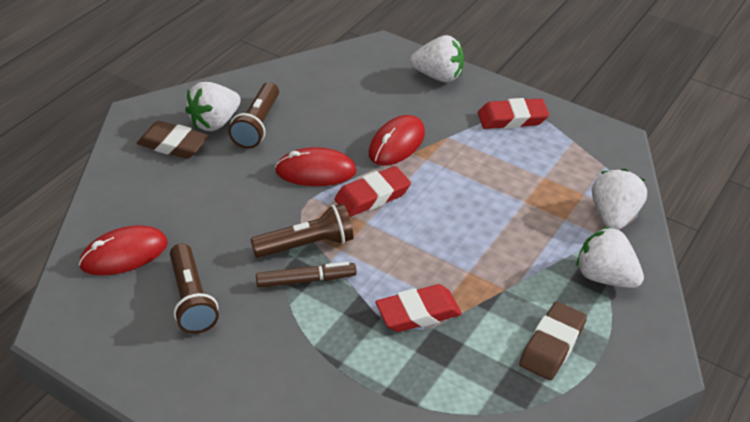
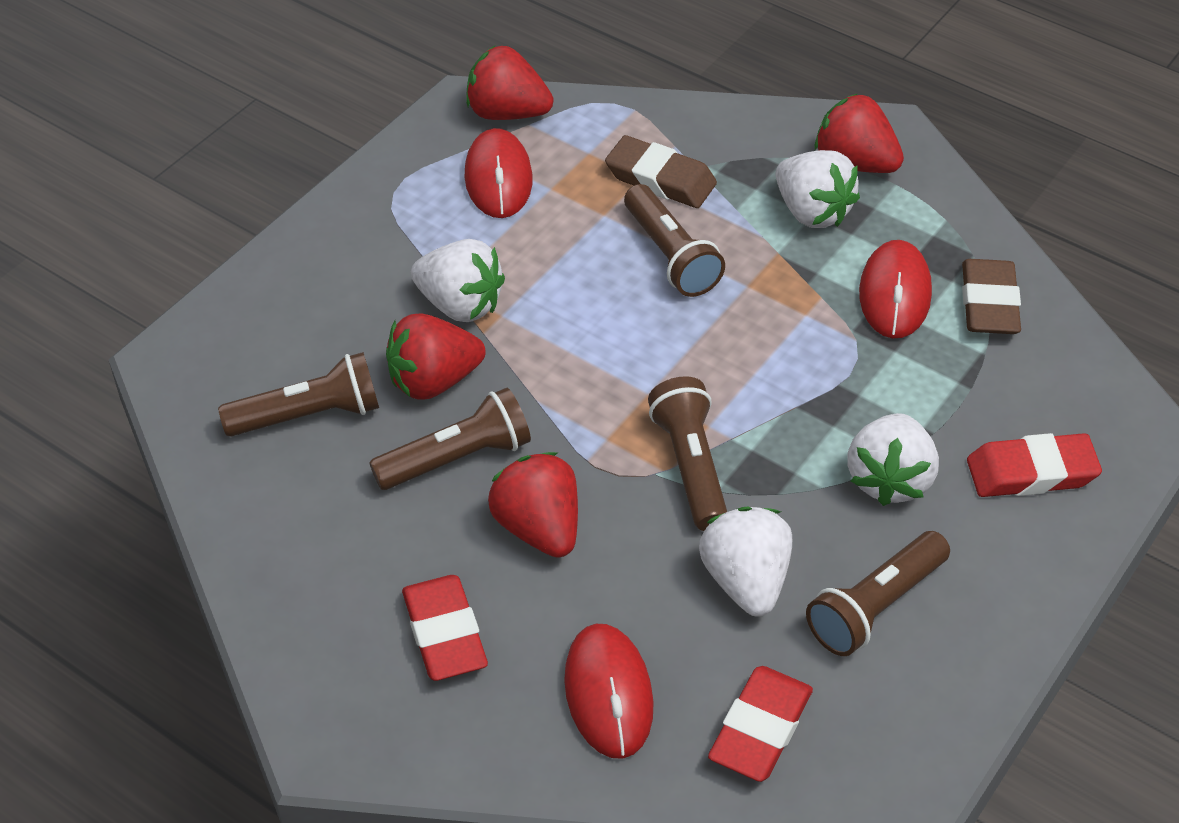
brown flashlight: 3 -> 5
brown marker: 1 -> 0
red strawberry: 0 -> 4

